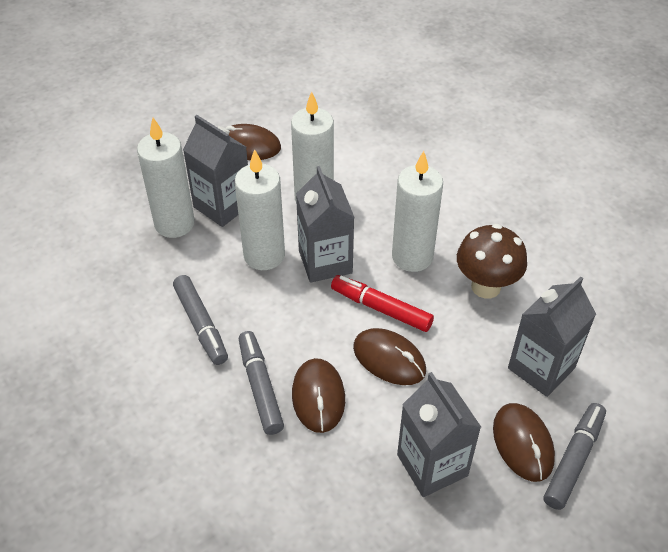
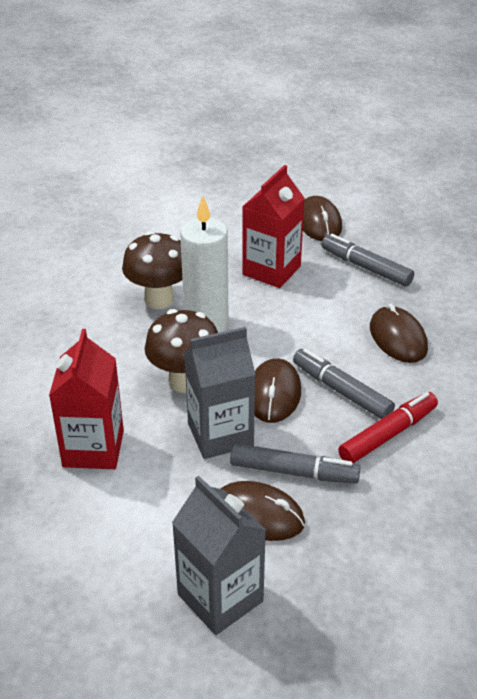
brown mushroom: 1 -> 2
grey carton: 4 -> 2
red carton: 0 -> 2
white candle: 4 -> 1

